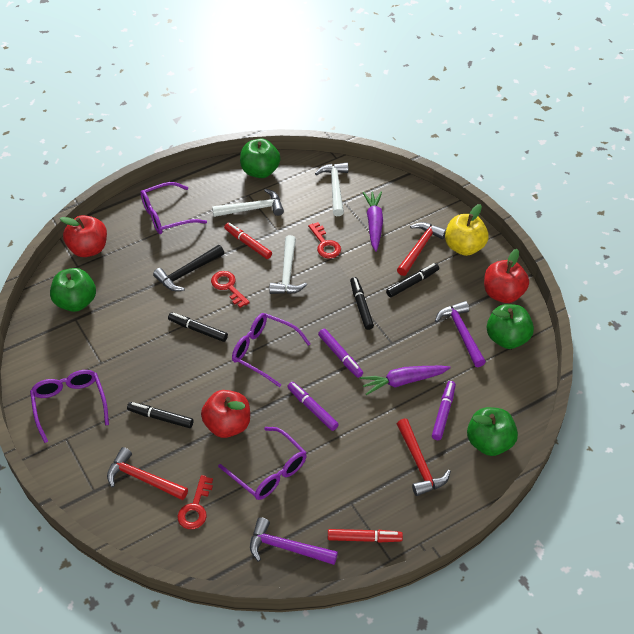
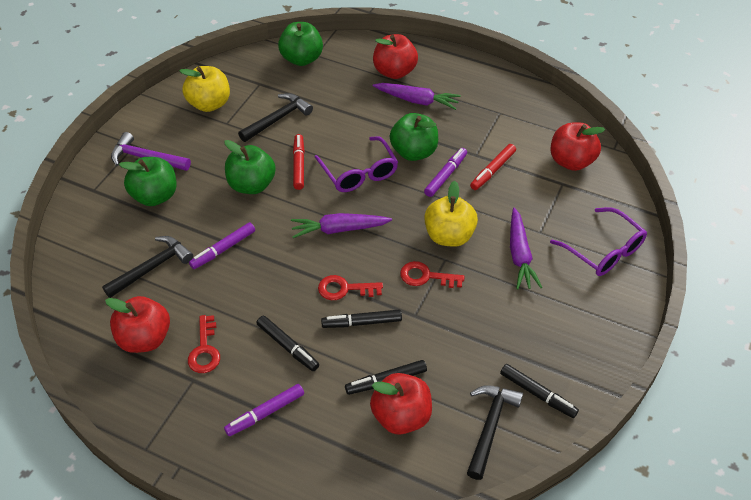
black hammer: 1 -> 3
purple carrot: 2 -> 3
purple glasses: 4 -> 2
purple hammer: 2 -> 1
red apple: 3 -> 4
red hammer: 3 -> 0
white hammer: 3 -> 0
yellow apple: 1 -> 2

